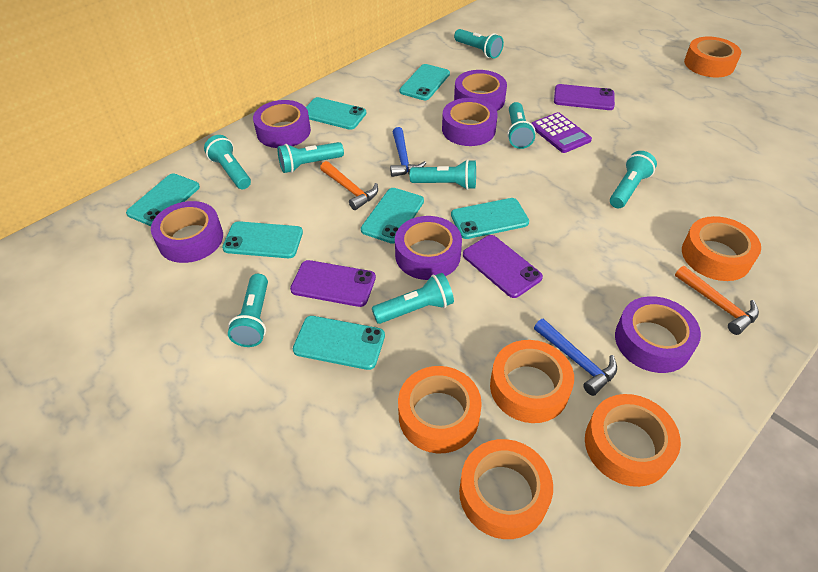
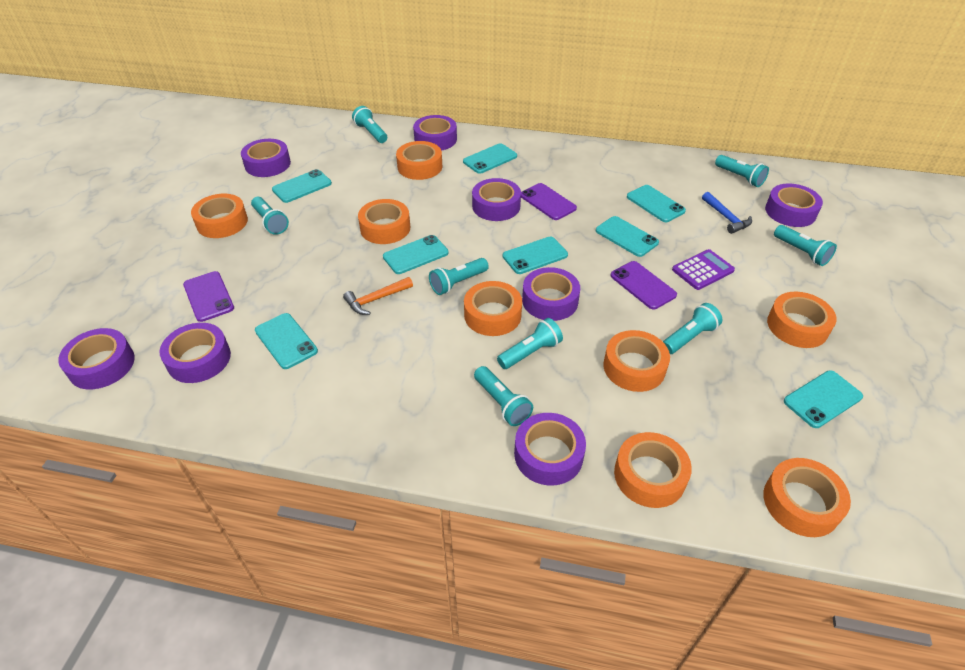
blue hammer: 2 -> 1
orange hammer: 2 -> 1
orange tape: 6 -> 8
purple tape: 6 -> 8
turquoise phone: 7 -> 8

